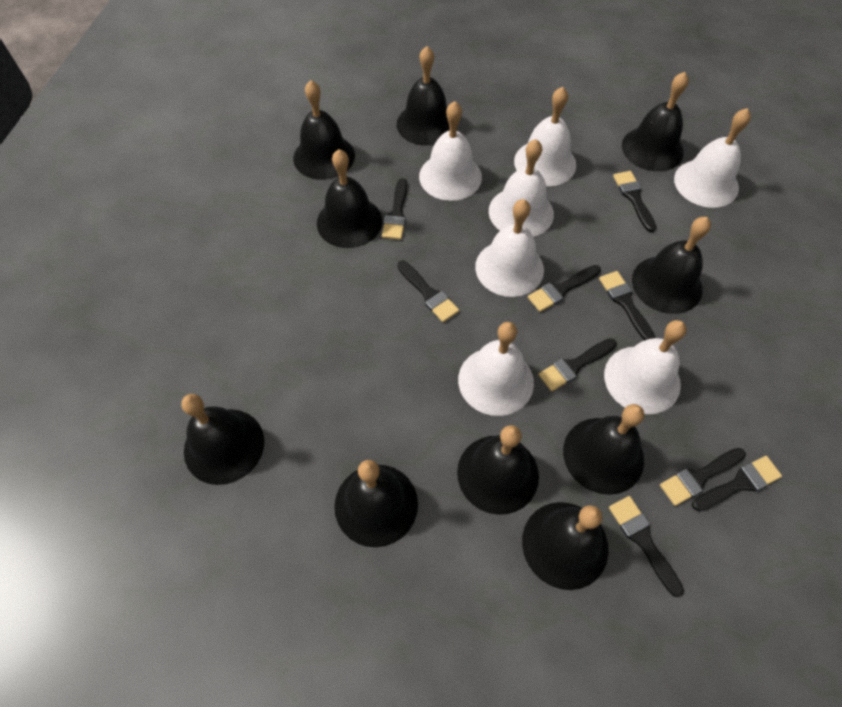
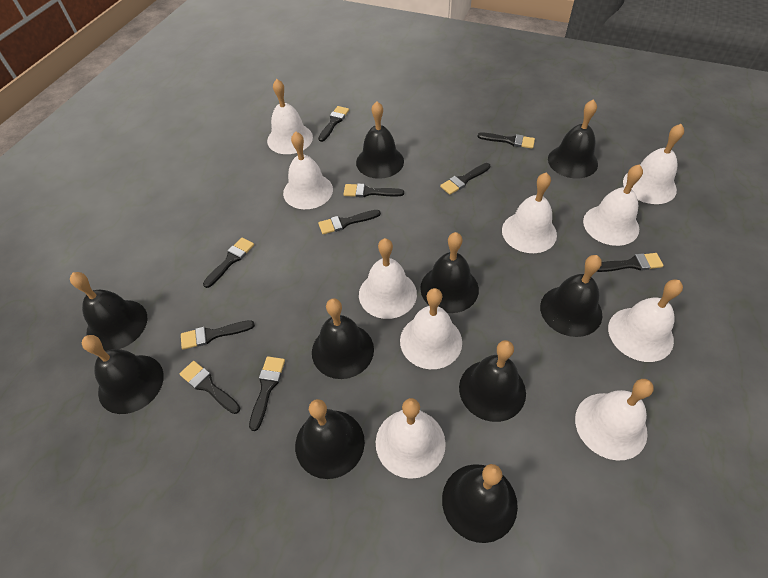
black brush: 9 -> 10
white bell: 7 -> 10

